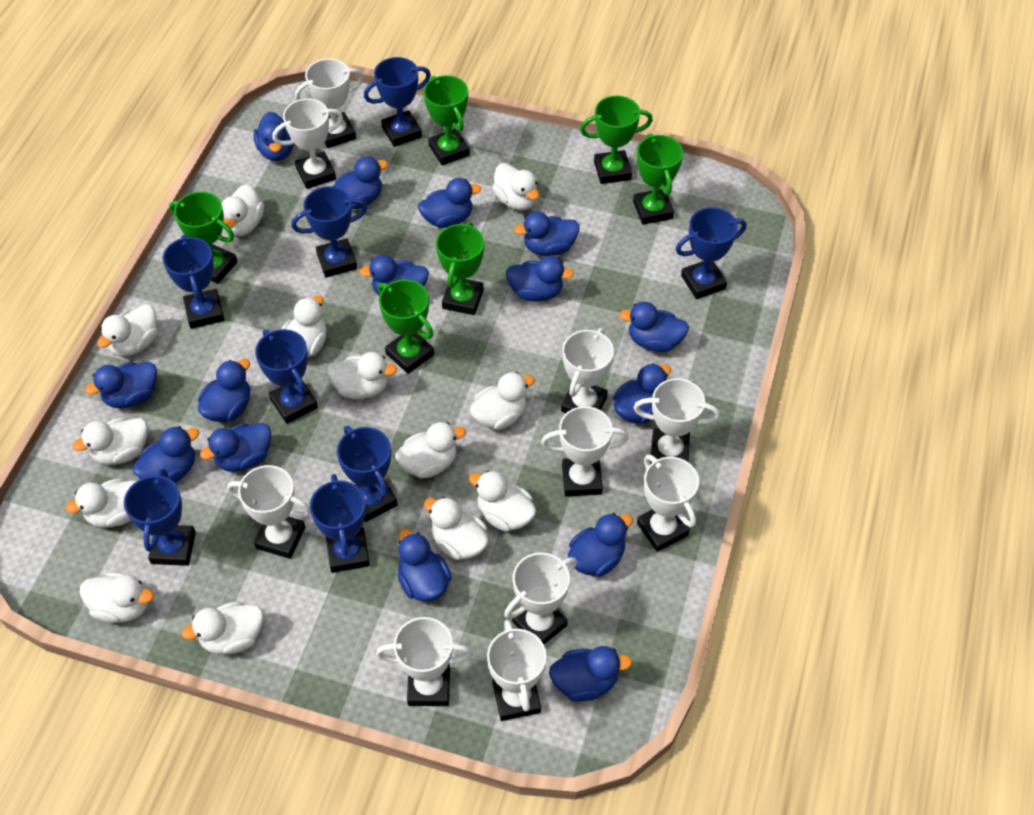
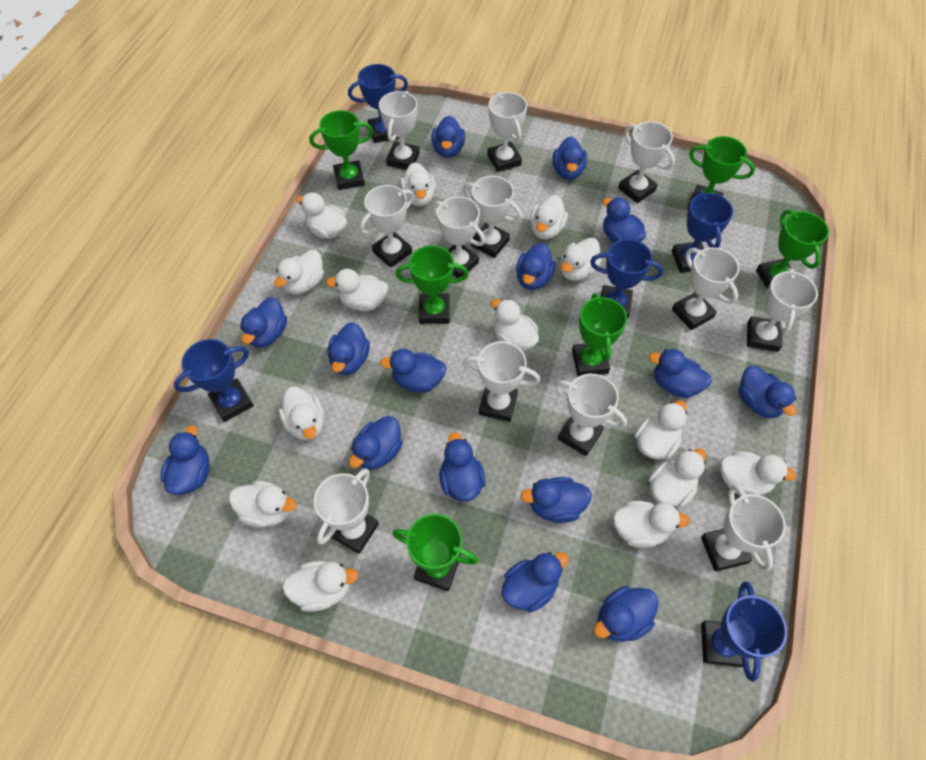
blue trophy: 8 -> 5
white duck: 13 -> 14
white trophy: 10 -> 12

